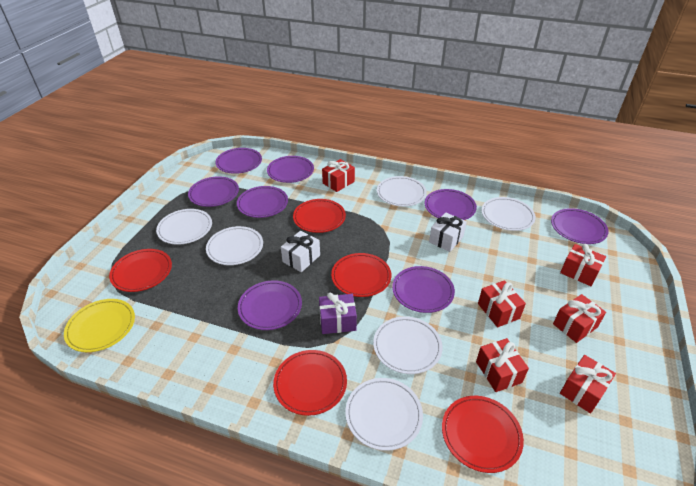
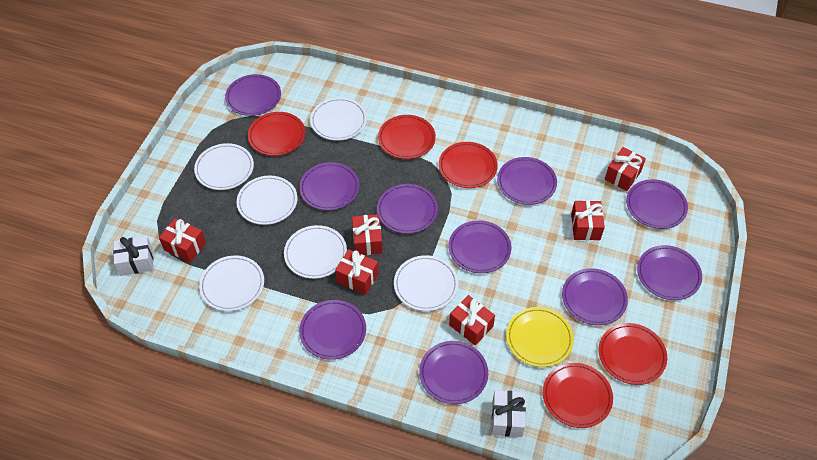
purple gift: 1 -> 0
purple plate: 8 -> 10

